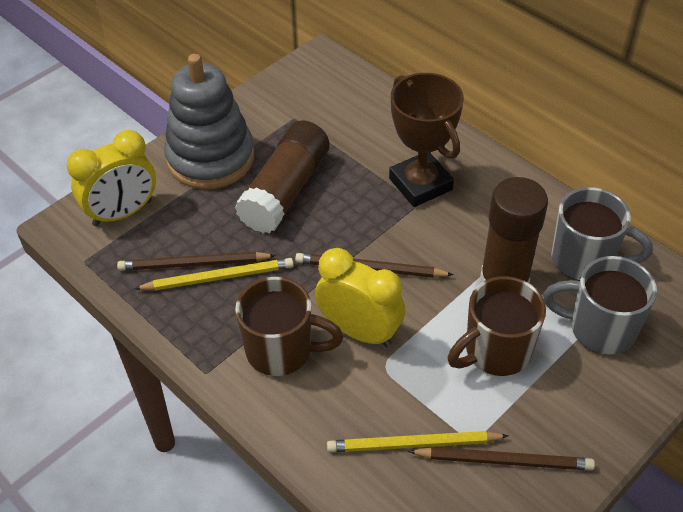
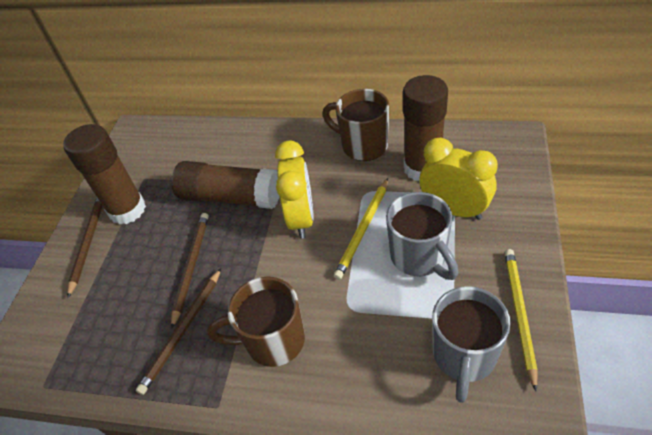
brown glue stick: 2 -> 3
brown trophy: 1 -> 0
grey stacking toy: 1 -> 0

